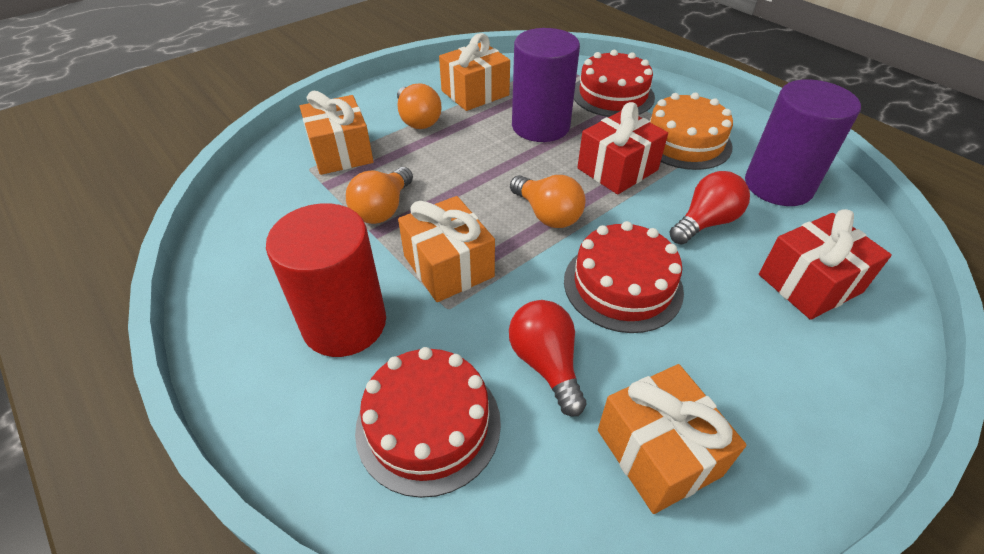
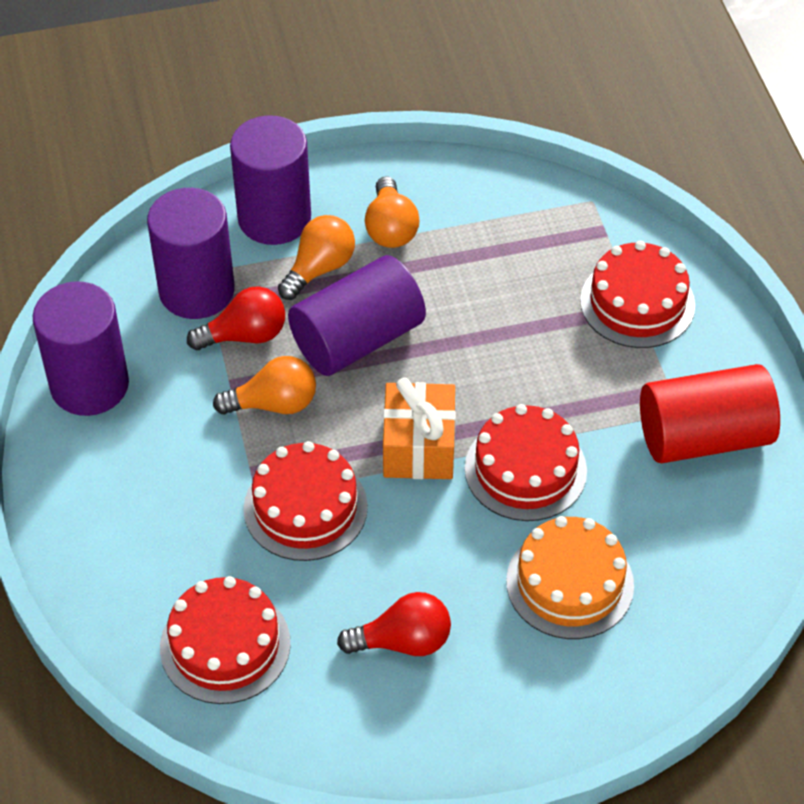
orange gift: 4 -> 1
purple cylinder: 2 -> 4
red cake: 3 -> 4
red gift: 2 -> 0

